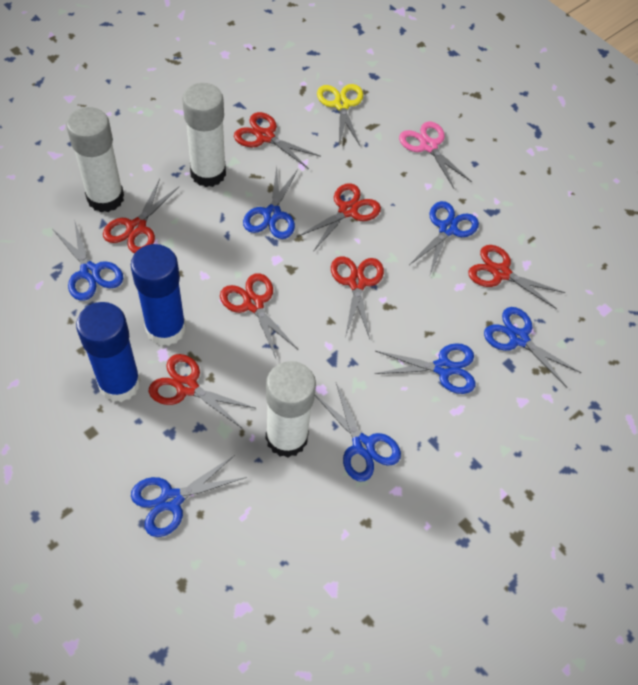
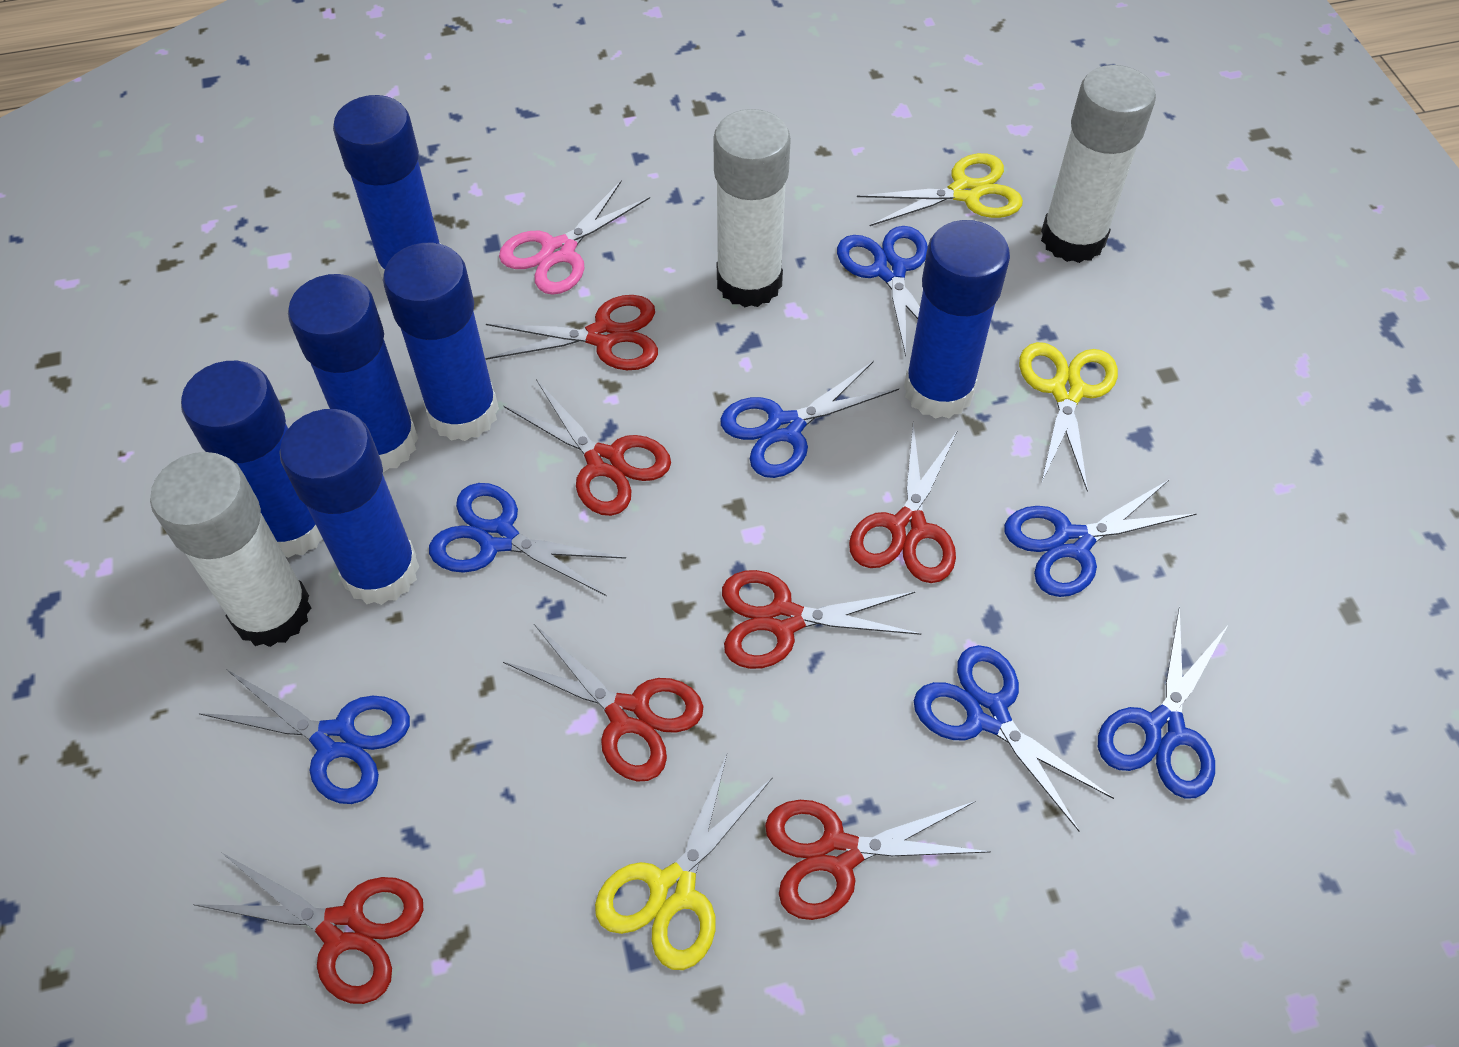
blue glue stick: 2 -> 6
yellow scissors: 1 -> 3

